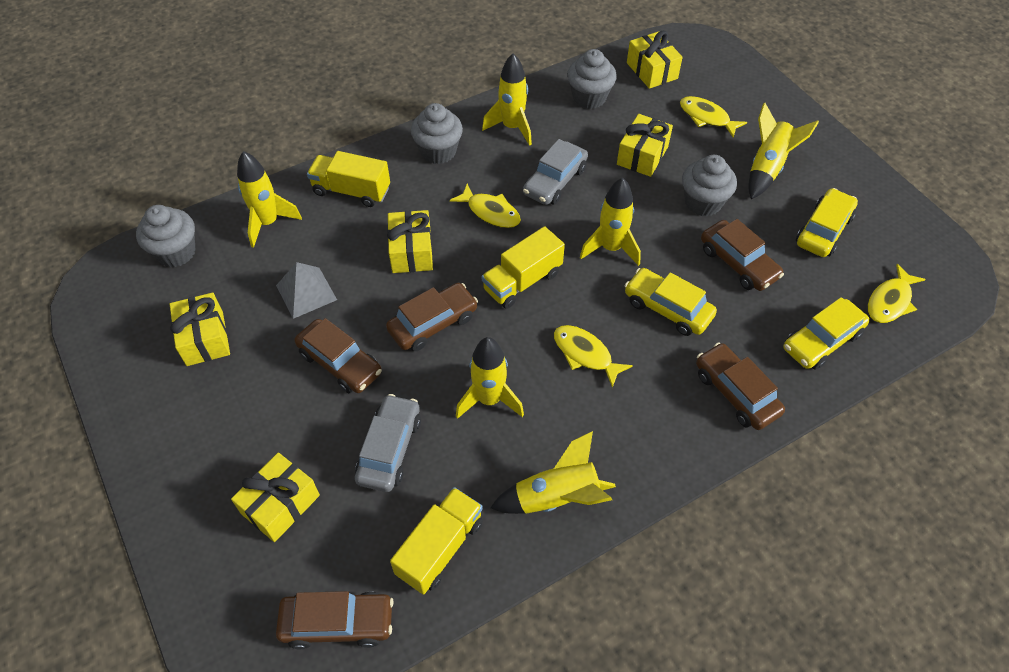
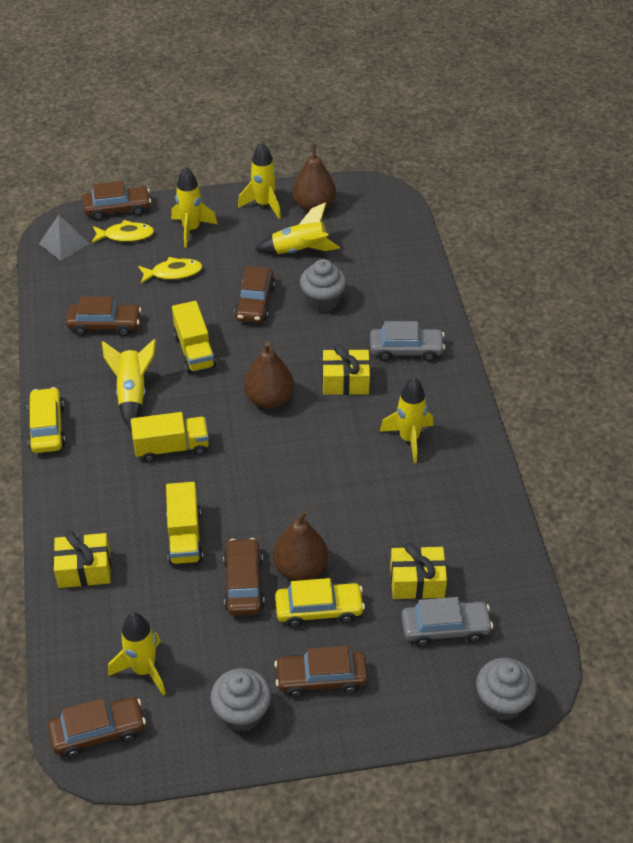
brown car: 5 -> 6
brown pear: 0 -> 3
grey cupcake: 4 -> 3
yellow car: 3 -> 2
yellow fish: 4 -> 2
yellow gift: 5 -> 3

